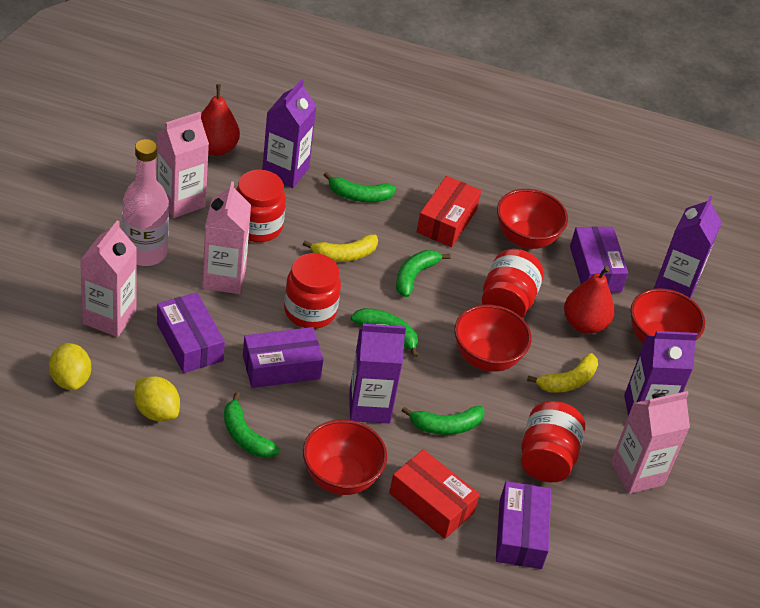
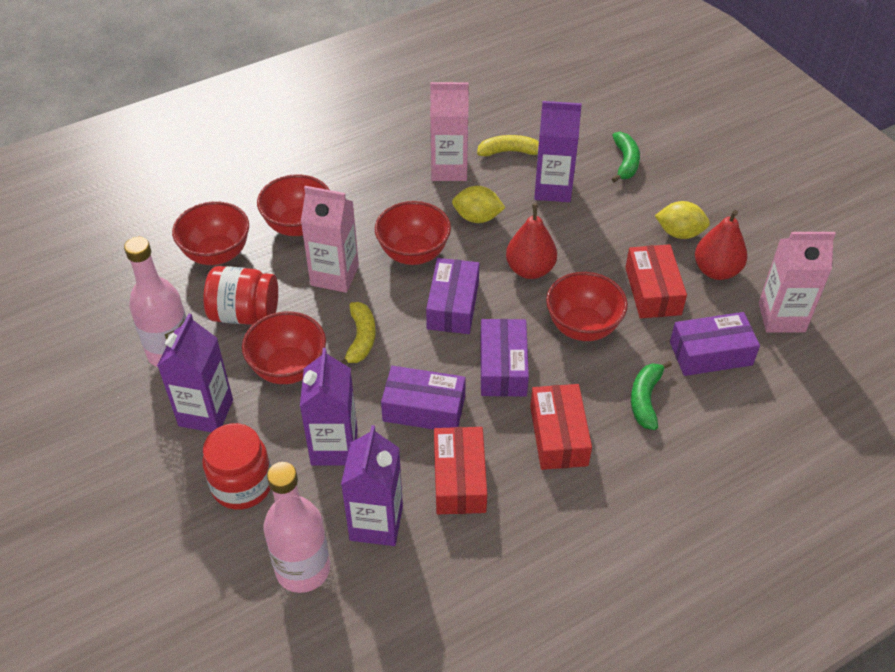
green banana: 5 -> 2
pink bottle: 1 -> 2
pink carton: 4 -> 3
red bowl: 4 -> 5
red box: 2 -> 3
red jar: 4 -> 2

